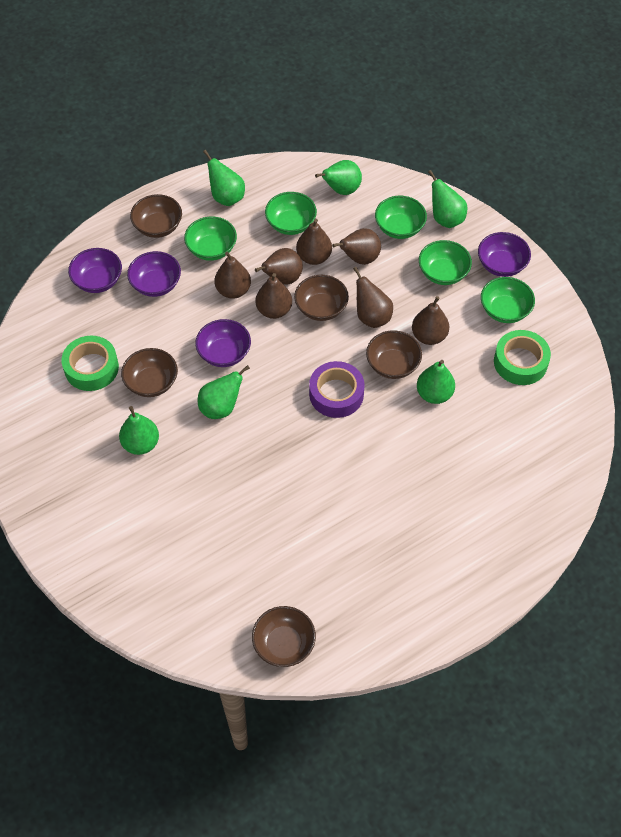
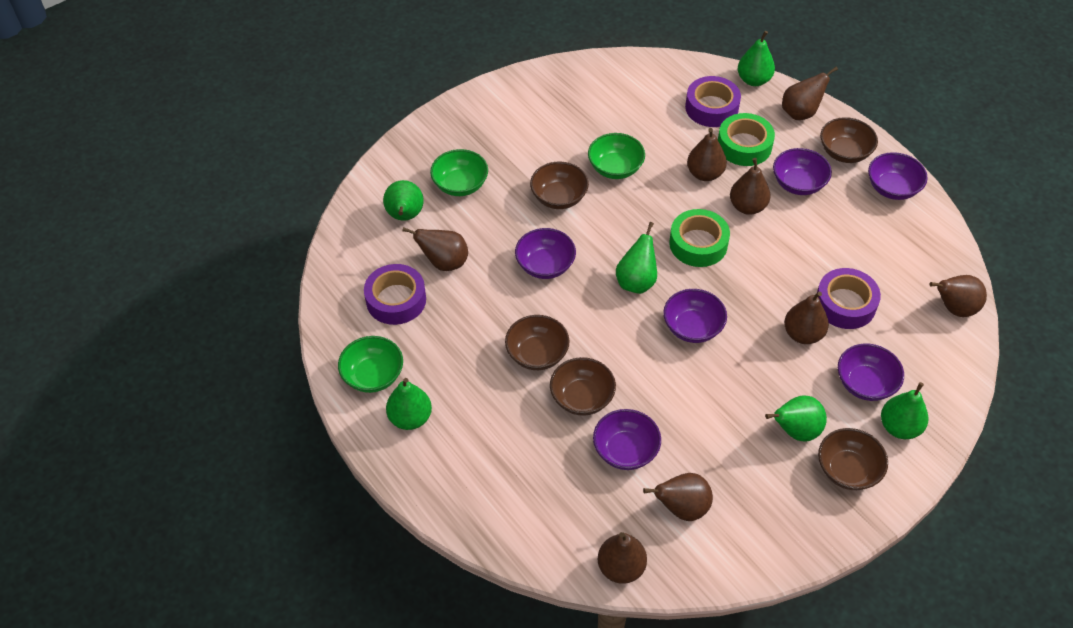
brown pear: 7 -> 8
green bowl: 5 -> 3
purple bowl: 4 -> 6
purple tape: 1 -> 3

